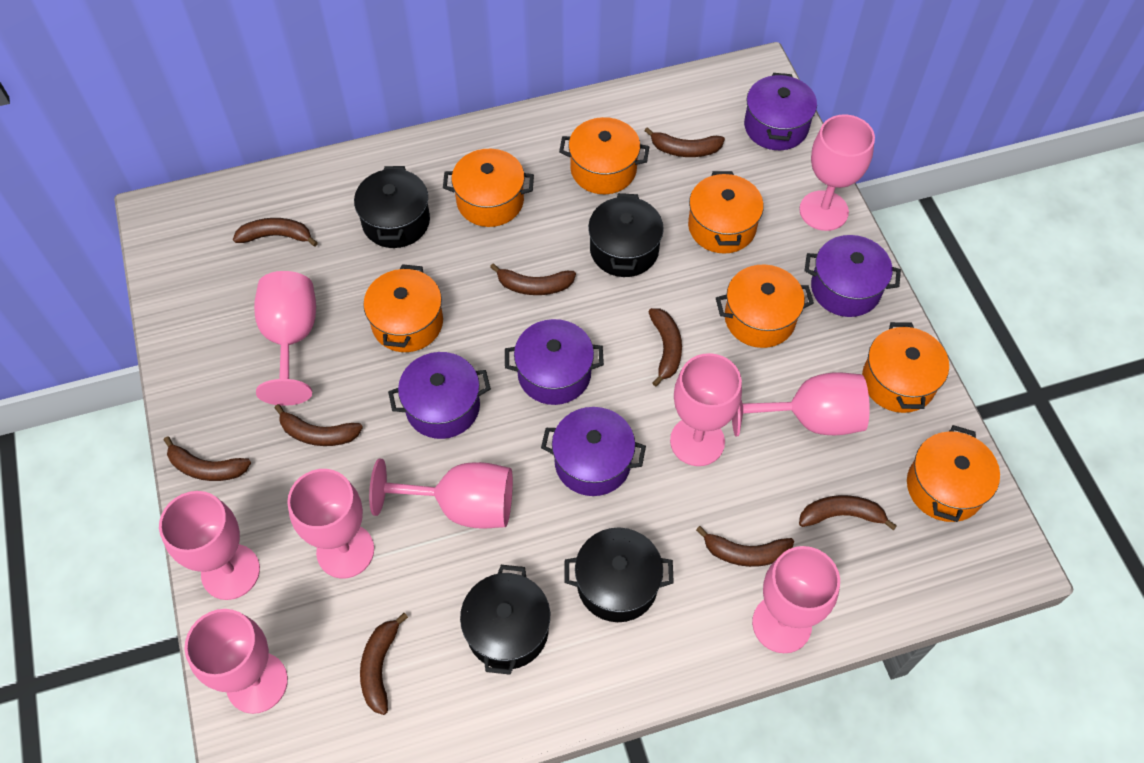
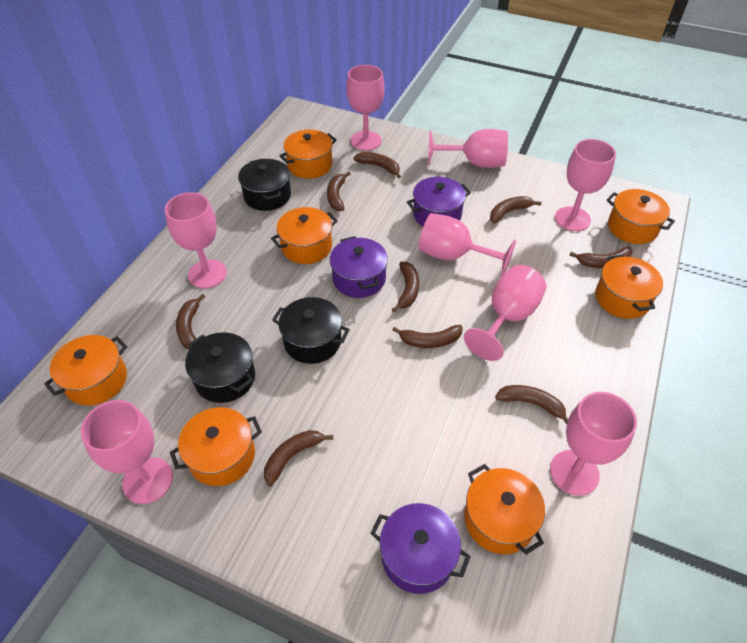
black pot: 4 -> 3
pink goblet: 9 -> 8
purple pot: 5 -> 3

